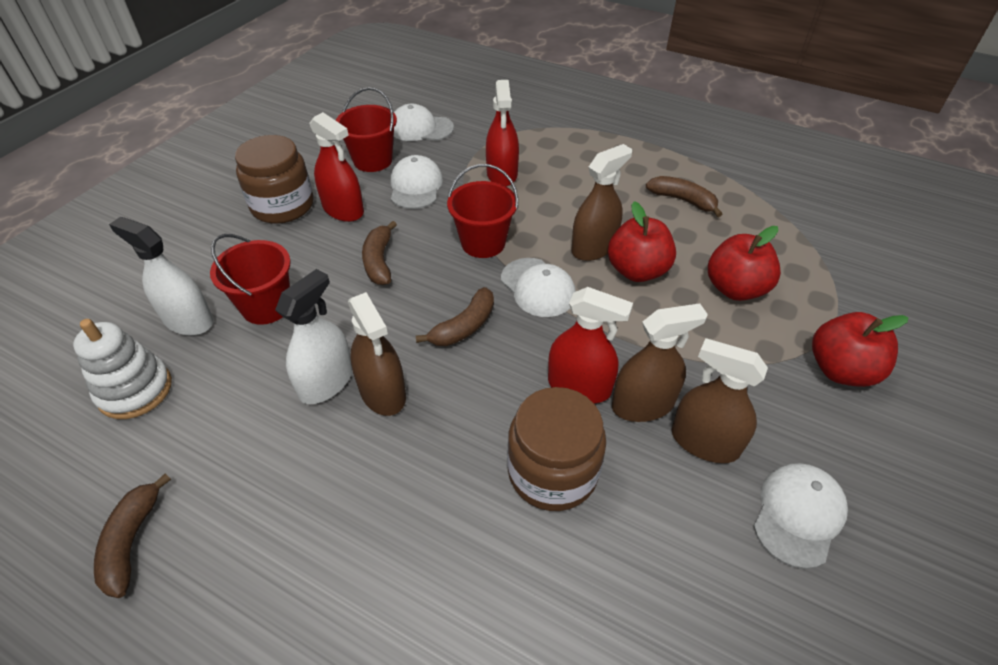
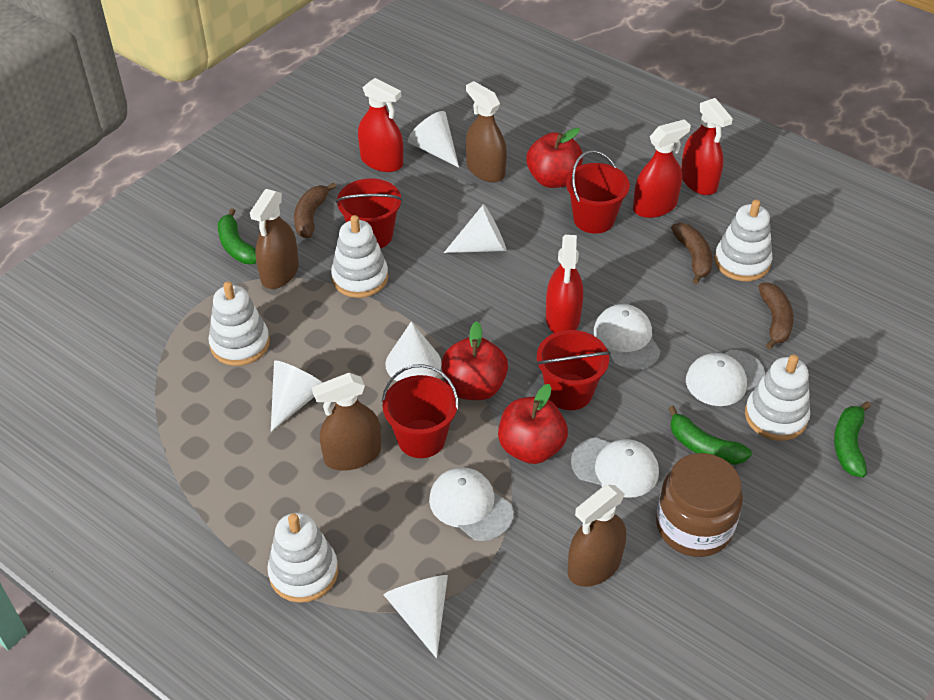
brown banana: 4 -> 3
brown jar: 2 -> 1
green banana: 0 -> 3
red bucket: 3 -> 4
red spray bottle: 3 -> 4
white cone: 0 -> 5
white spray bottle: 2 -> 0
white stacking toy: 1 -> 5

